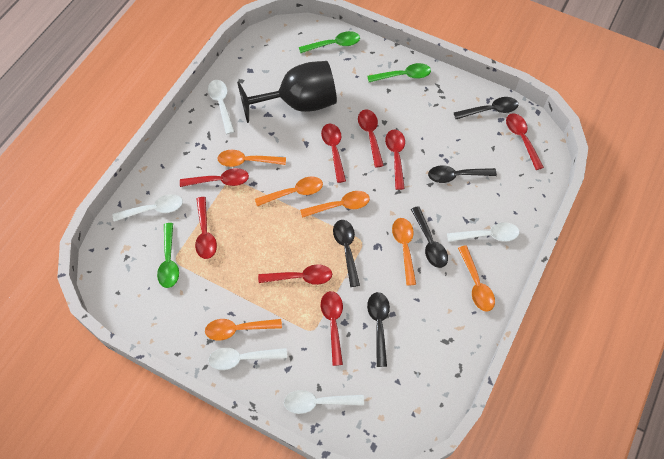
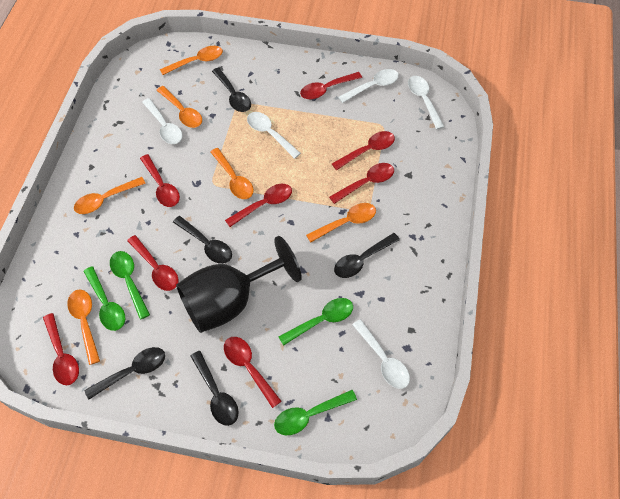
green spoon: 3 -> 4

